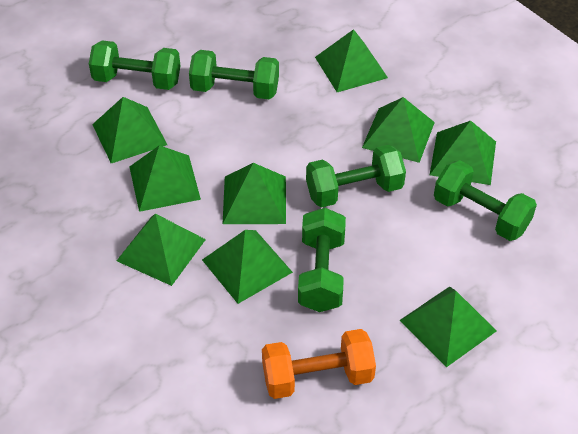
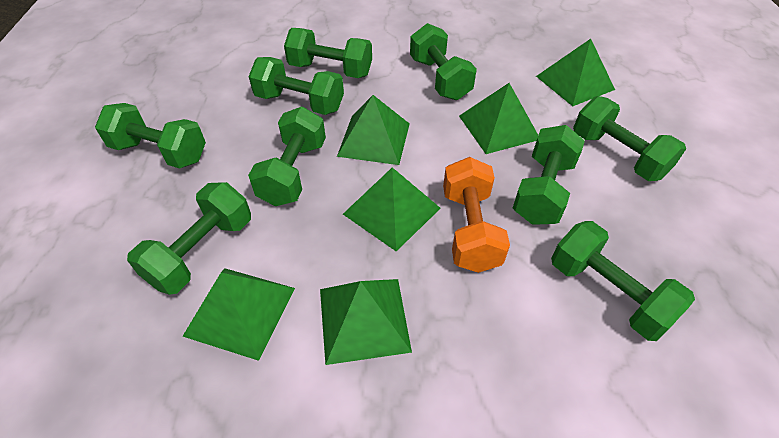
green dumbbell: 5 -> 9
green pyramid: 9 -> 6

